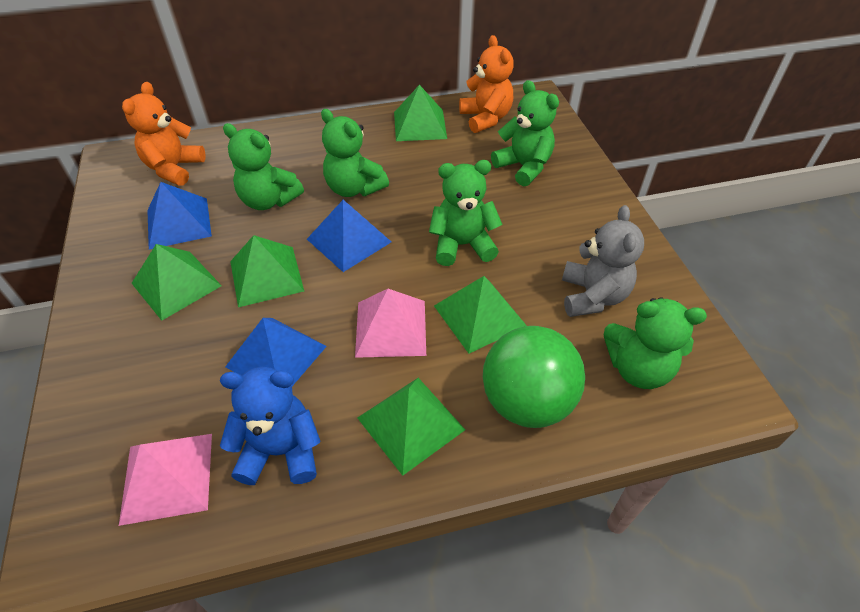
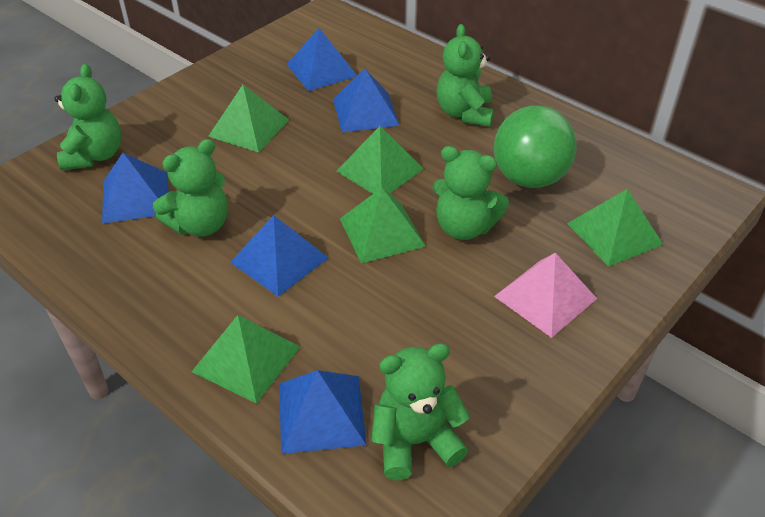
blue pyramid: 3 -> 5
blue teddy bear: 1 -> 0
grey teddy bear: 1 -> 0
orange teddy bear: 2 -> 0
pink pyramid: 2 -> 1

